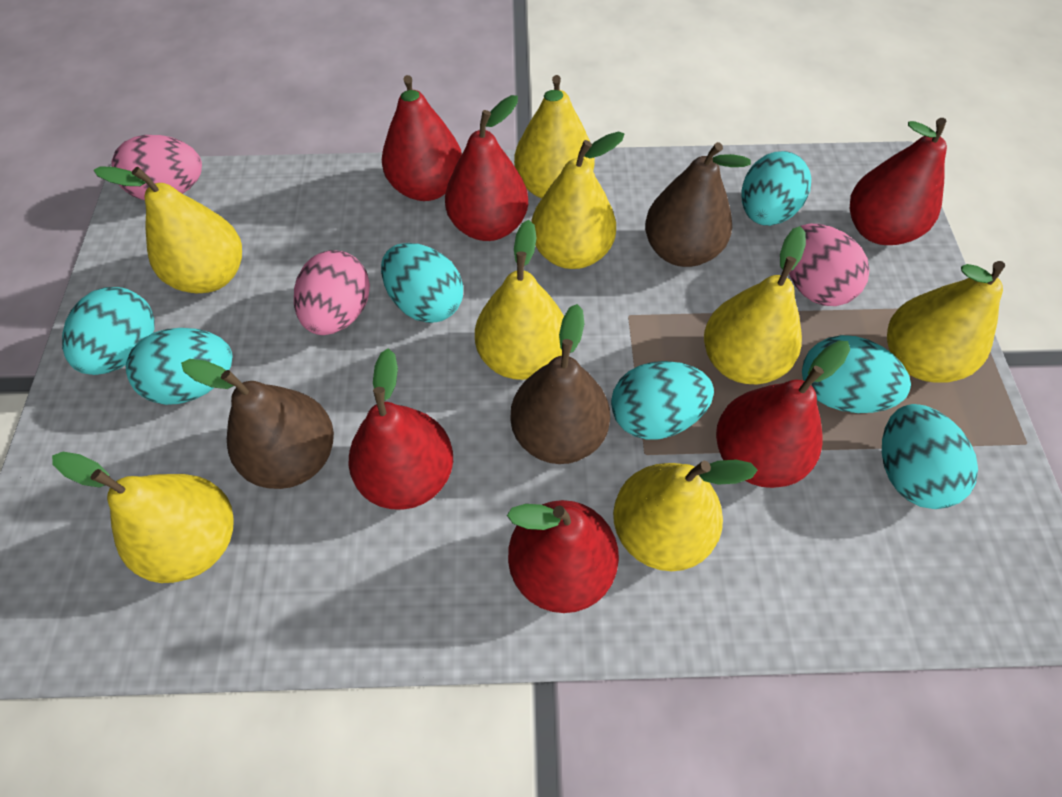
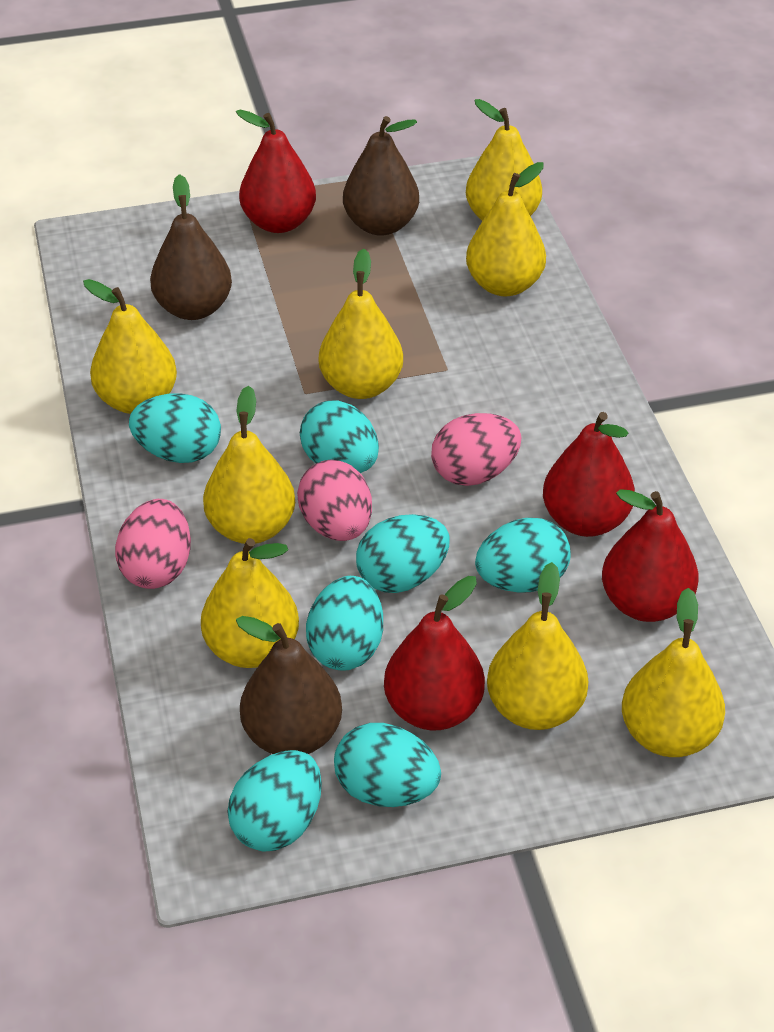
red pear: 6 -> 4

